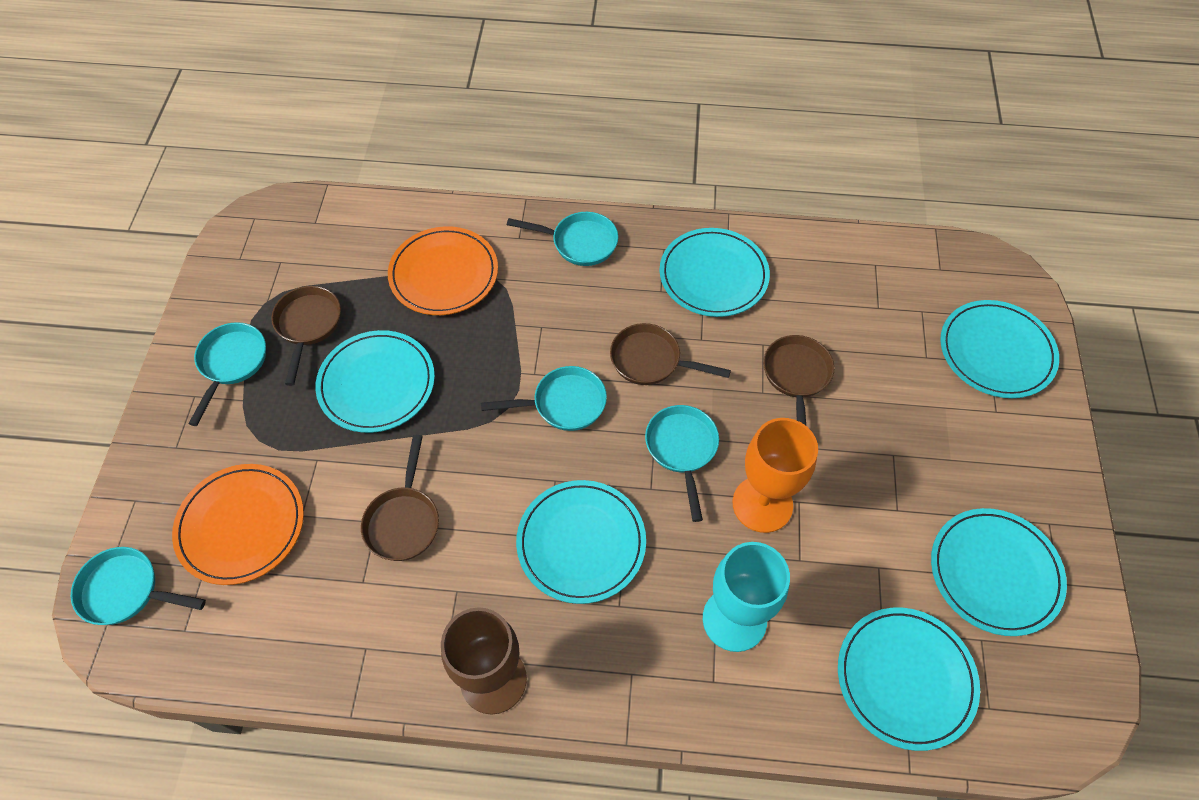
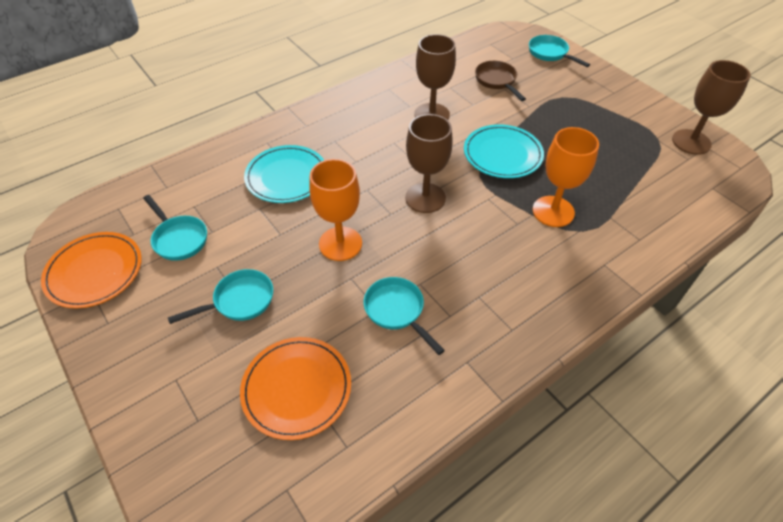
brown goblet: 1 -> 3
brown pan: 4 -> 1
orange goblet: 1 -> 2
turquoise goblet: 1 -> 0
turquoise pan: 5 -> 4
turquoise plate: 6 -> 2

